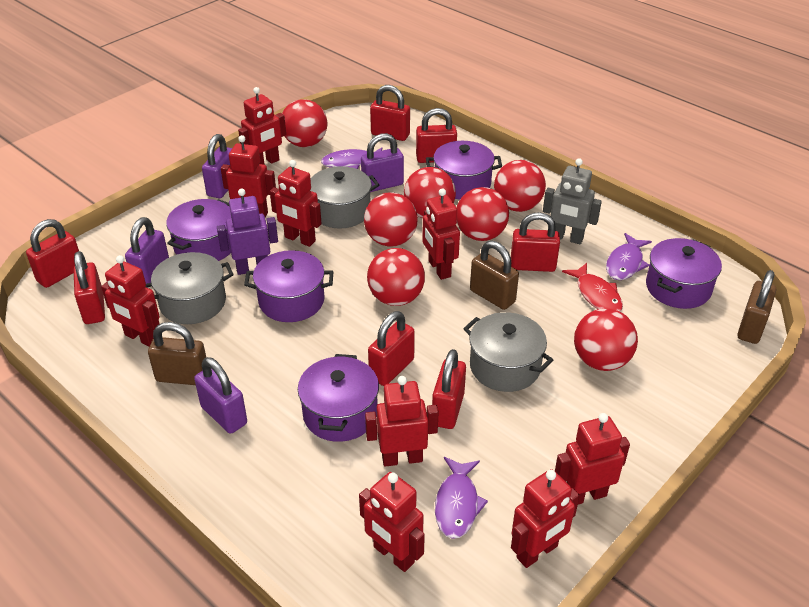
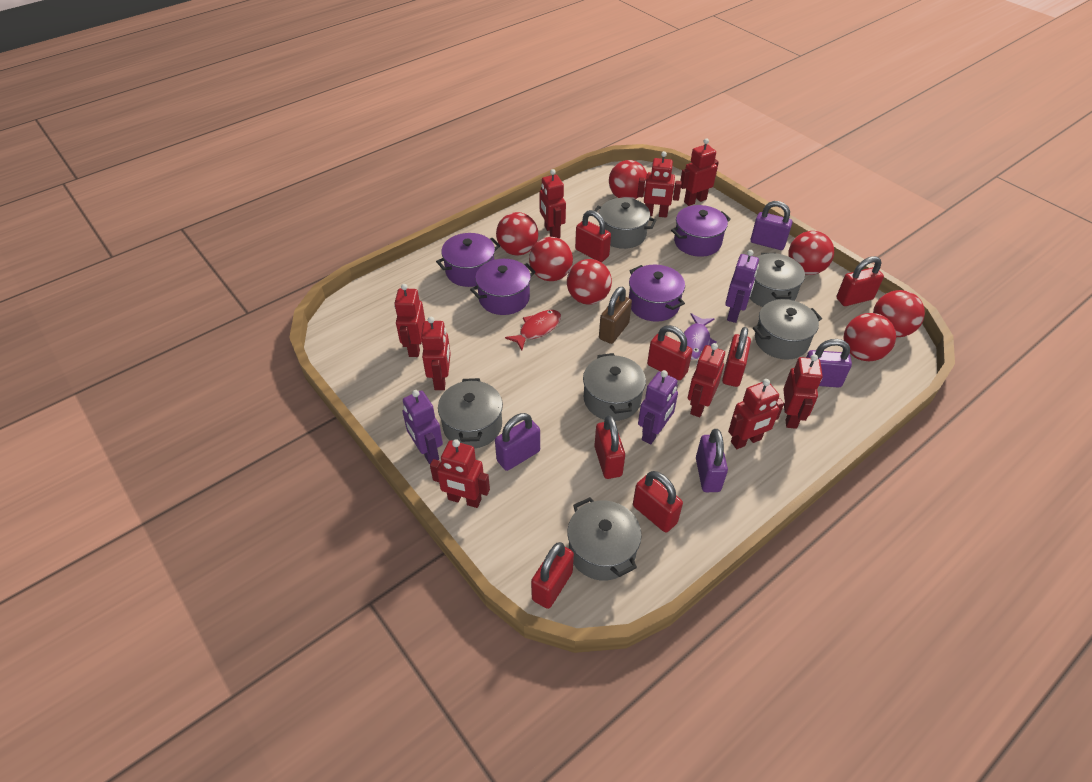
brown padlock: 3 -> 1
grey pot: 3 -> 6
grey robot: 1 -> 0
purple fish: 3 -> 1
purple pot: 5 -> 4
purple robot: 1 -> 3

